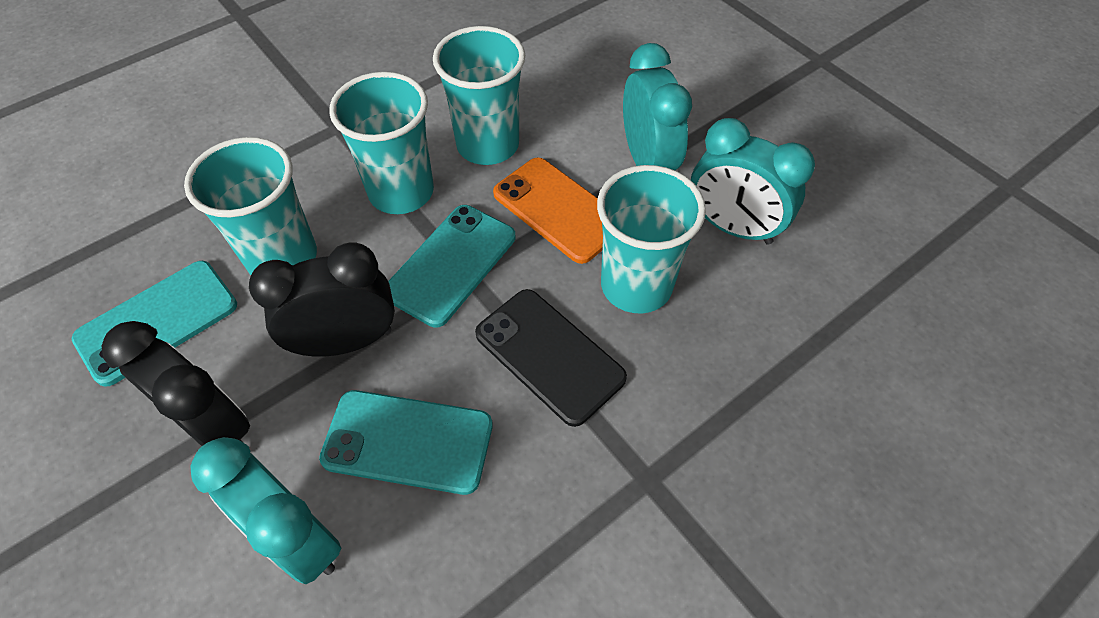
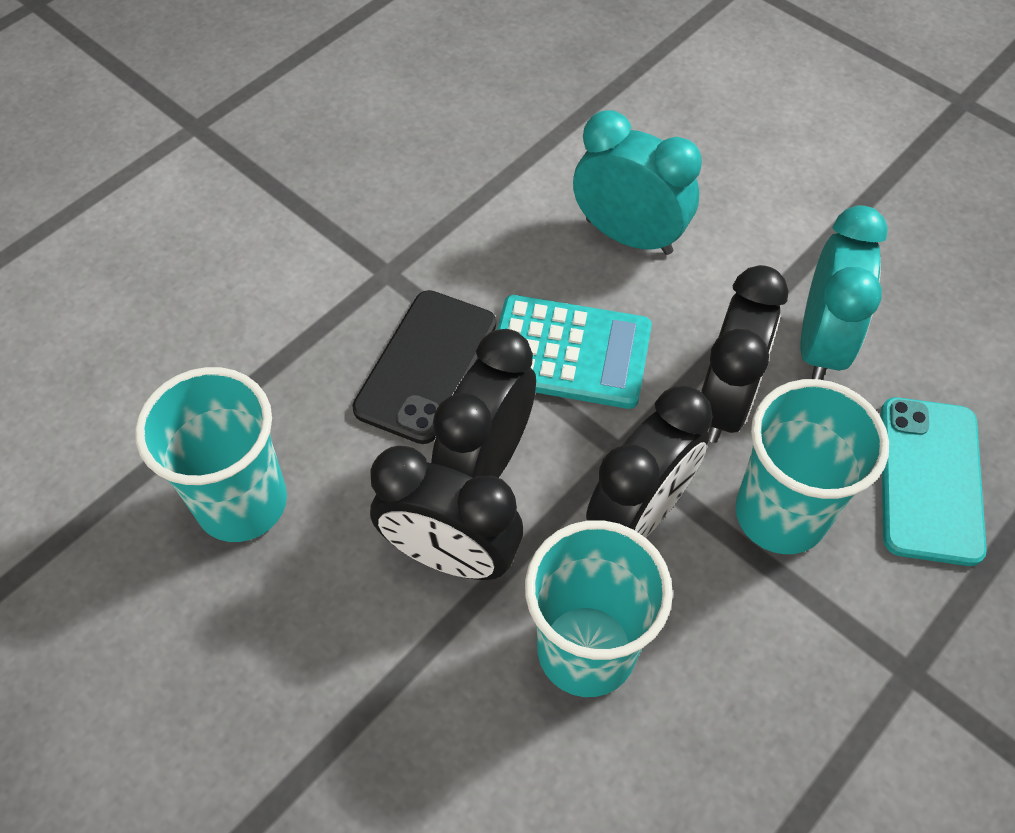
black clock: 2 -> 4
orange phone: 1 -> 0
turquoise calculator: 0 -> 1
turquoise clock: 3 -> 2
turquoise cup: 4 -> 3
turquoise phone: 3 -> 1

